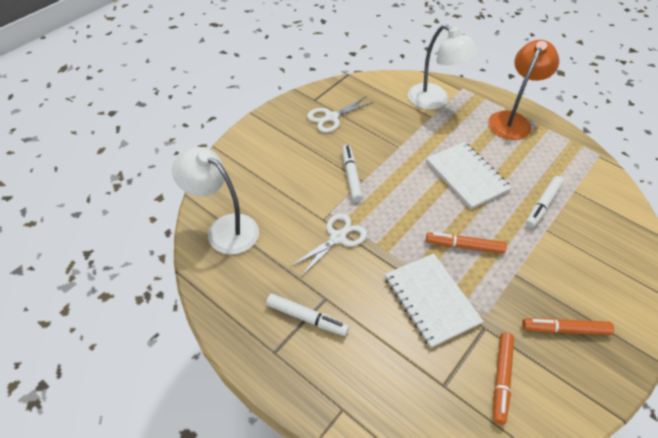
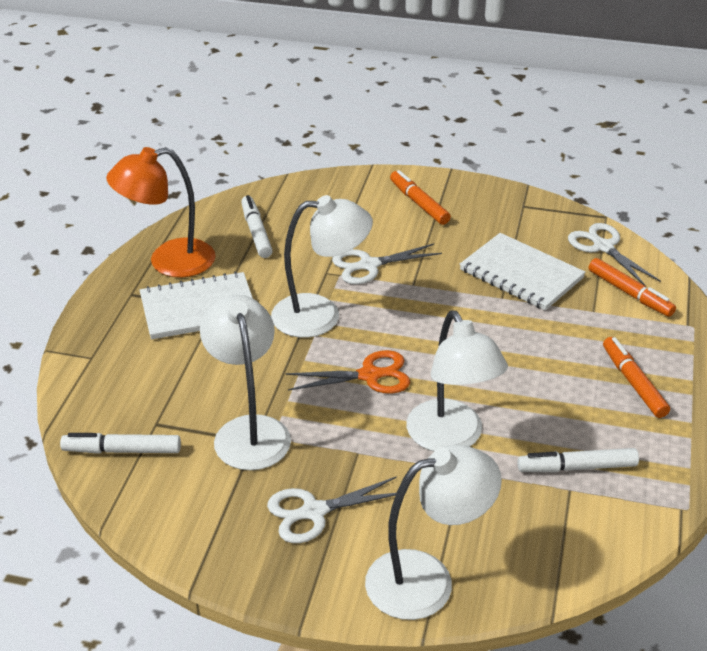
orange scissors: 0 -> 1
white lamp: 2 -> 4
white scissors: 2 -> 3

